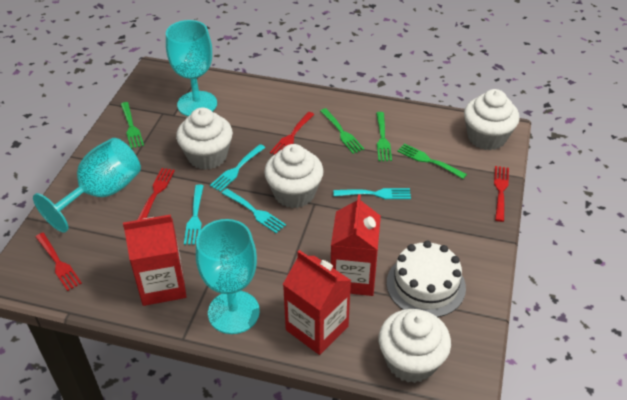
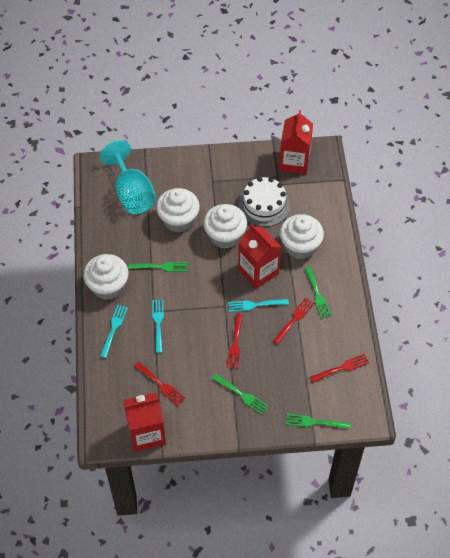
turquoise fork: 4 -> 3
turquoise goblet: 3 -> 1

